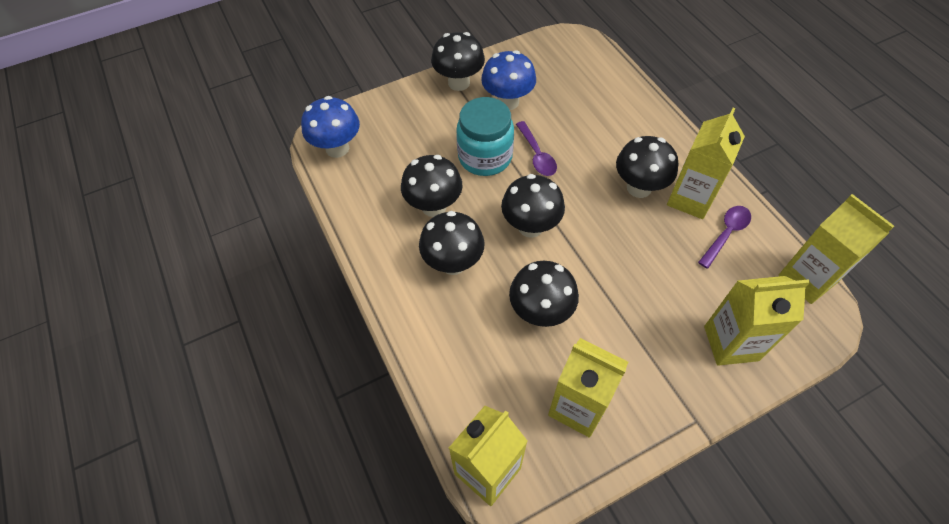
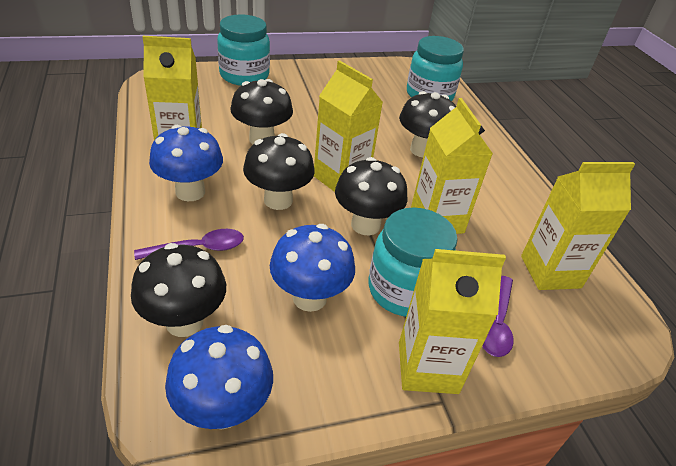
black mushroom: 6 -> 5
blue mushroom: 2 -> 3
turquoise jar: 1 -> 3

